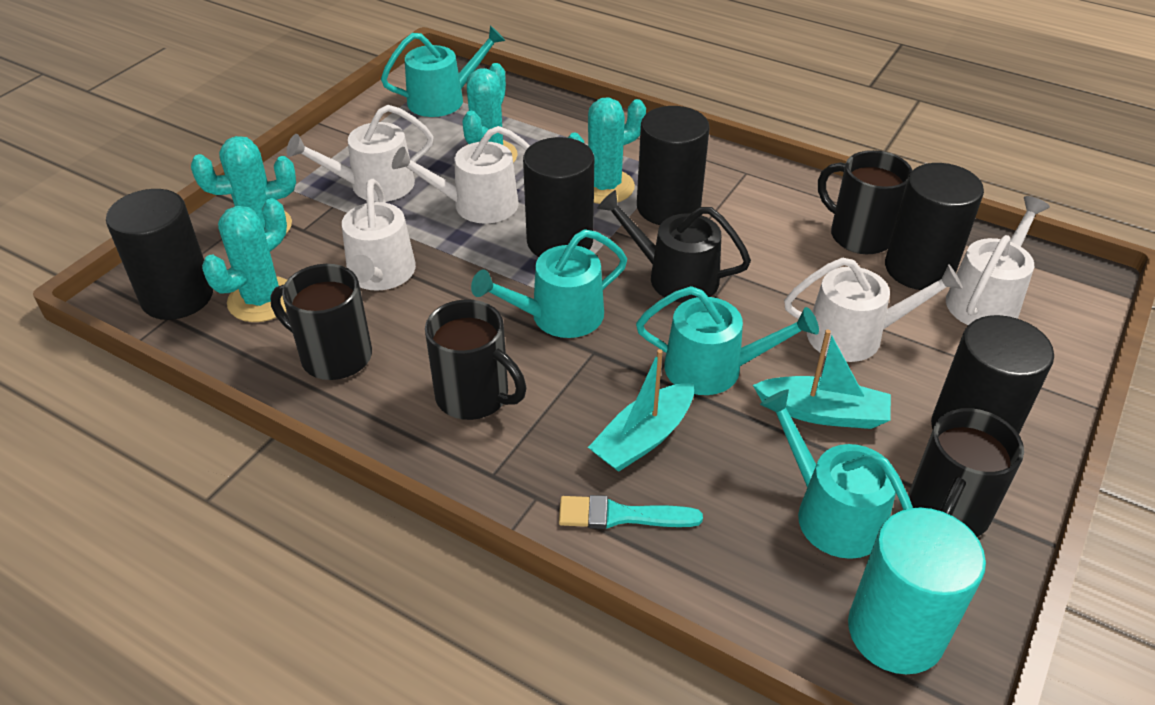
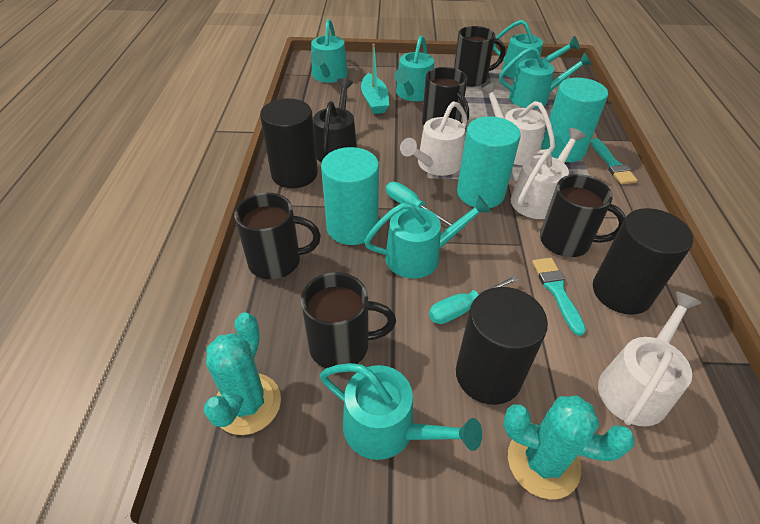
black cylinder: 5 -> 3
black mug: 4 -> 5
turquoise boat: 2 -> 1
turquoise brush: 1 -> 2
turquoise cactus: 4 -> 2
turquoise cylinder: 1 -> 3
turquoise screwdriver: 0 -> 2
turquoise watering can: 4 -> 6
white watering can: 5 -> 4

